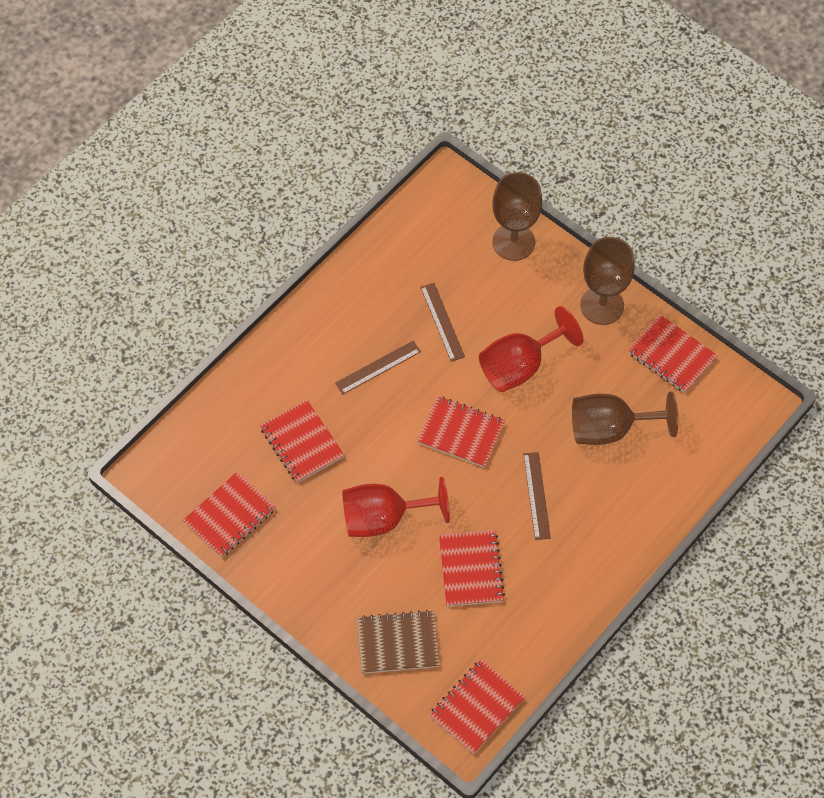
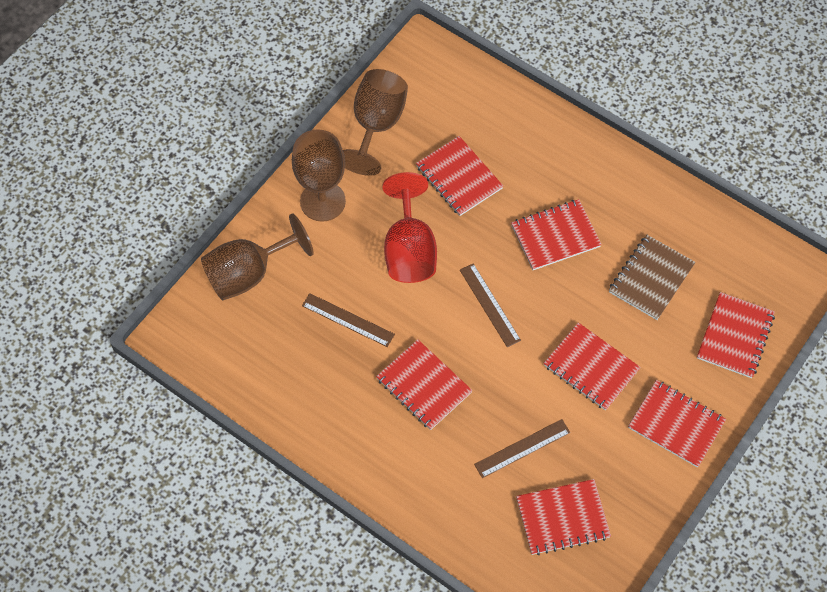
red goblet: 2 -> 1
red notebook: 6 -> 7

